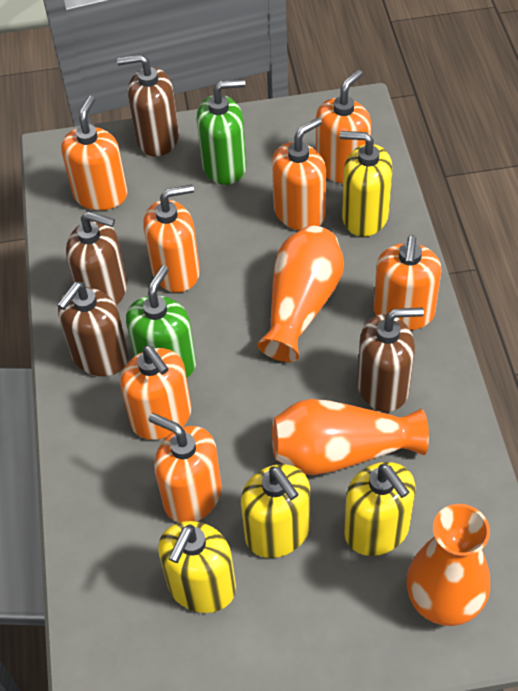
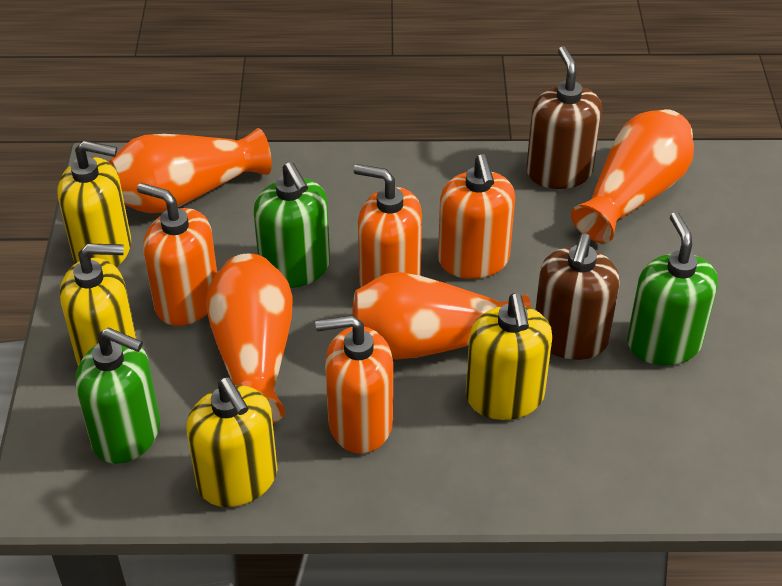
brown soap dispenser: 4 -> 2
green soap dispenser: 2 -> 3
orange soap dispenser: 7 -> 4
orange vase: 3 -> 4

